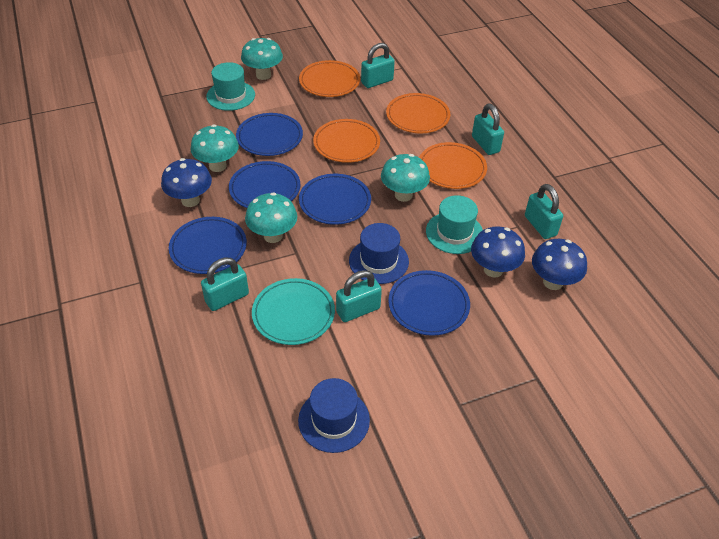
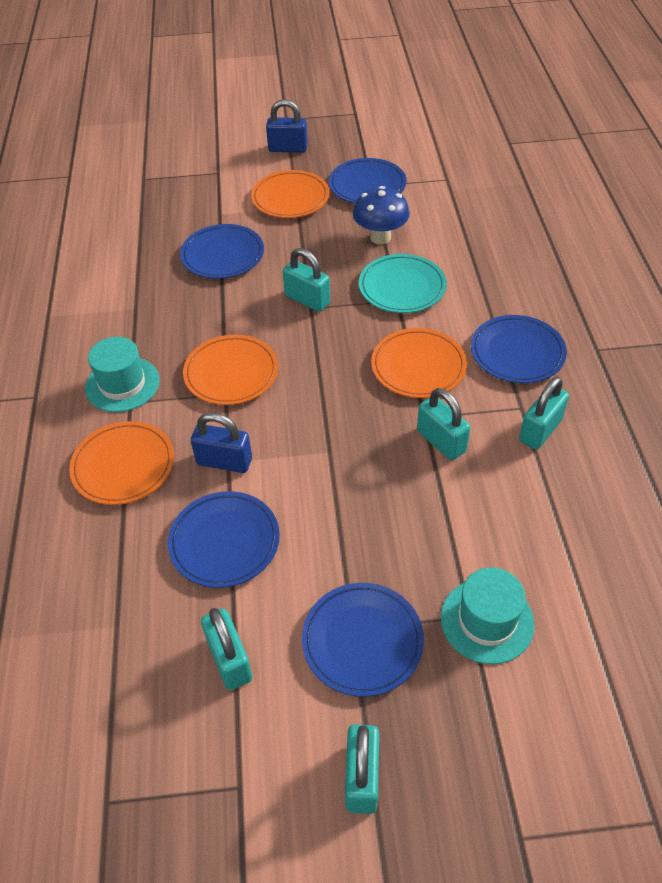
blue hat: 2 -> 0
blue mushroom: 3 -> 1
blue padlock: 0 -> 2
turquoise mushroom: 4 -> 0

